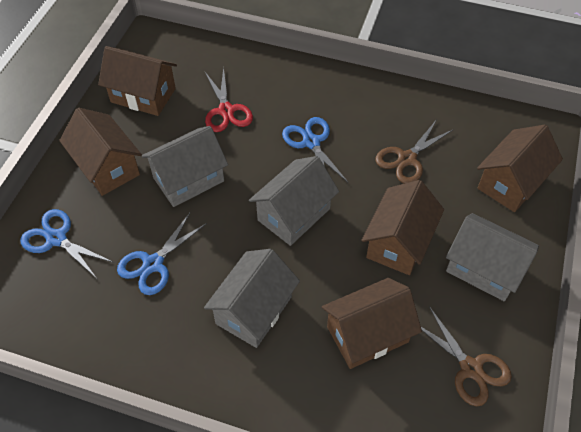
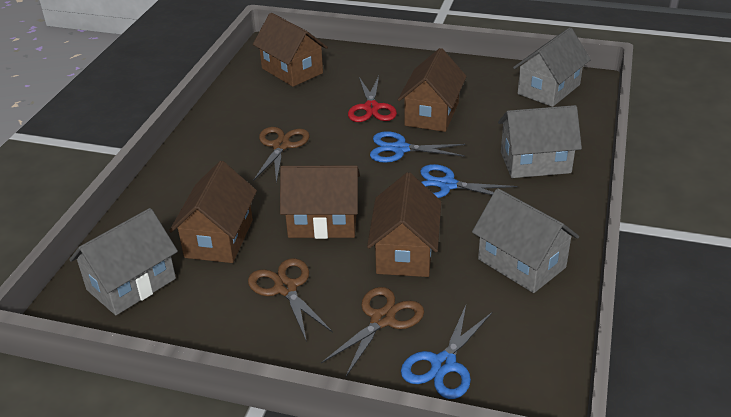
brown scissors: 2 -> 3

